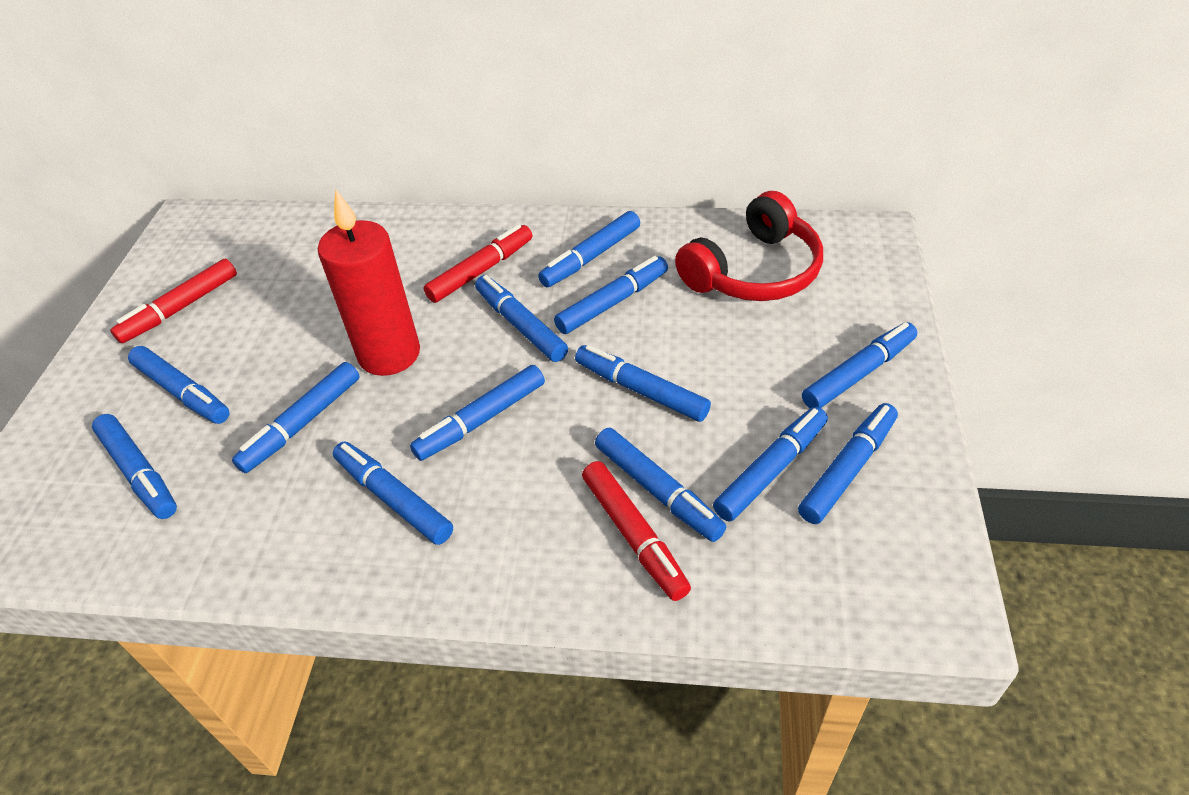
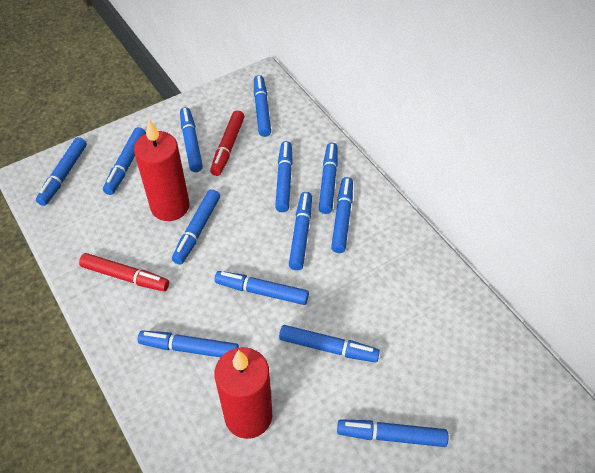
red candle: 1 -> 2
red headphones: 1 -> 0
red marker: 3 -> 2

